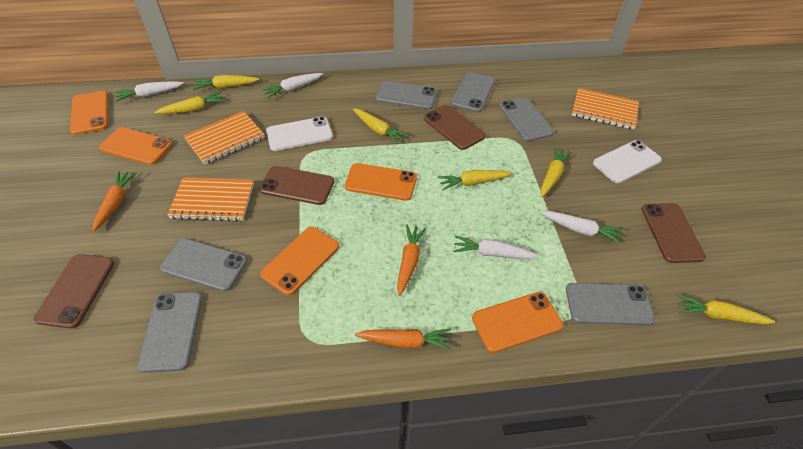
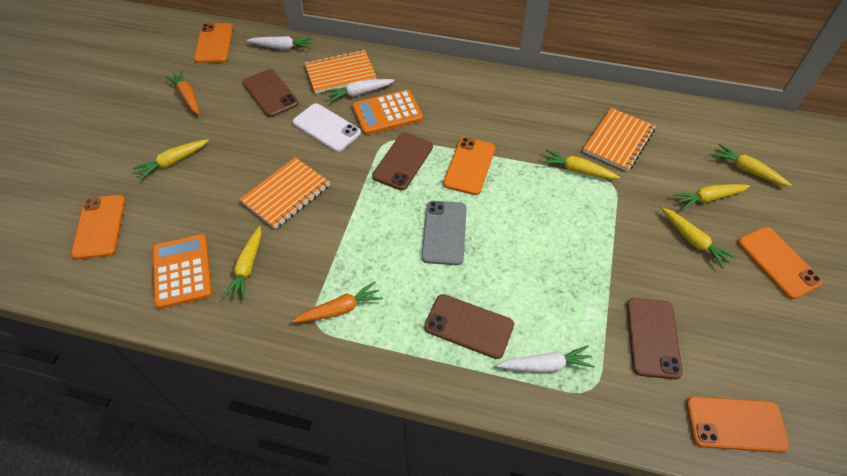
grey phone: 6 -> 1
orange calculator: 0 -> 2
orange carrot: 3 -> 2
white carrot: 4 -> 3
white phone: 2 -> 1

